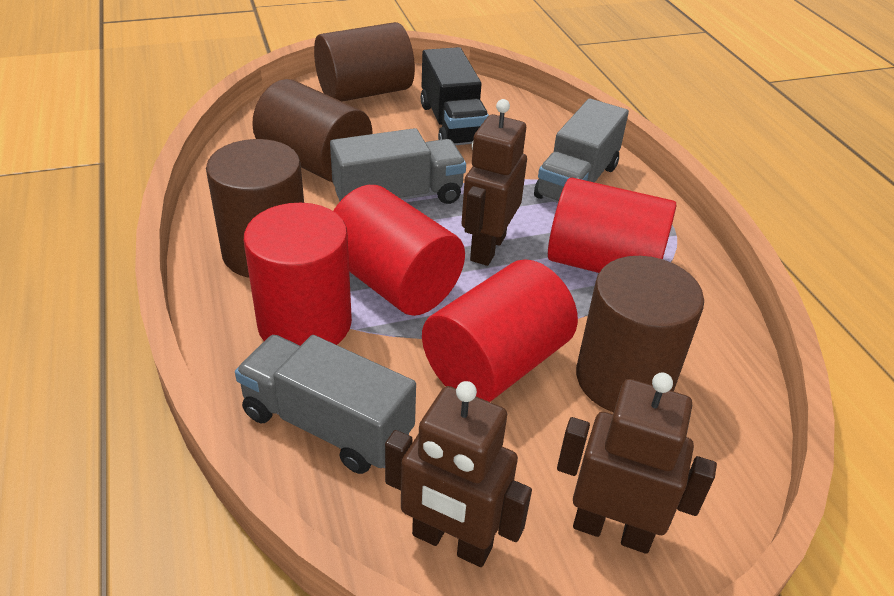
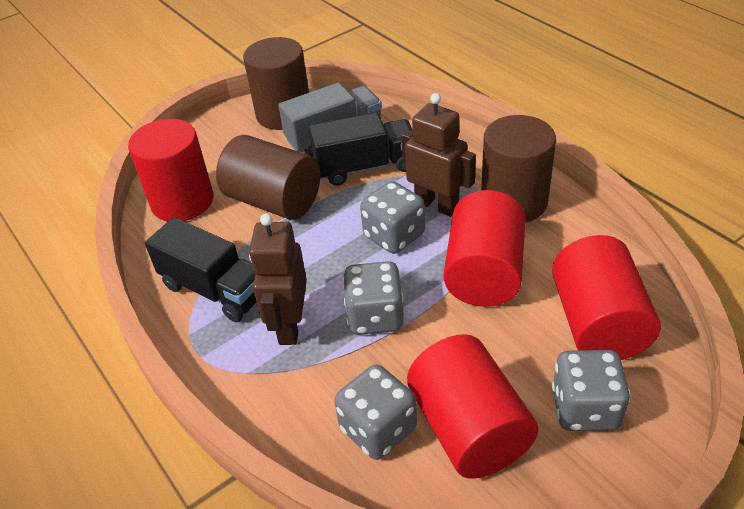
black truck: 1 -> 2
brown cylinder: 4 -> 3
brown robot: 3 -> 2
grey dice: 0 -> 4
grey truck: 3 -> 1

